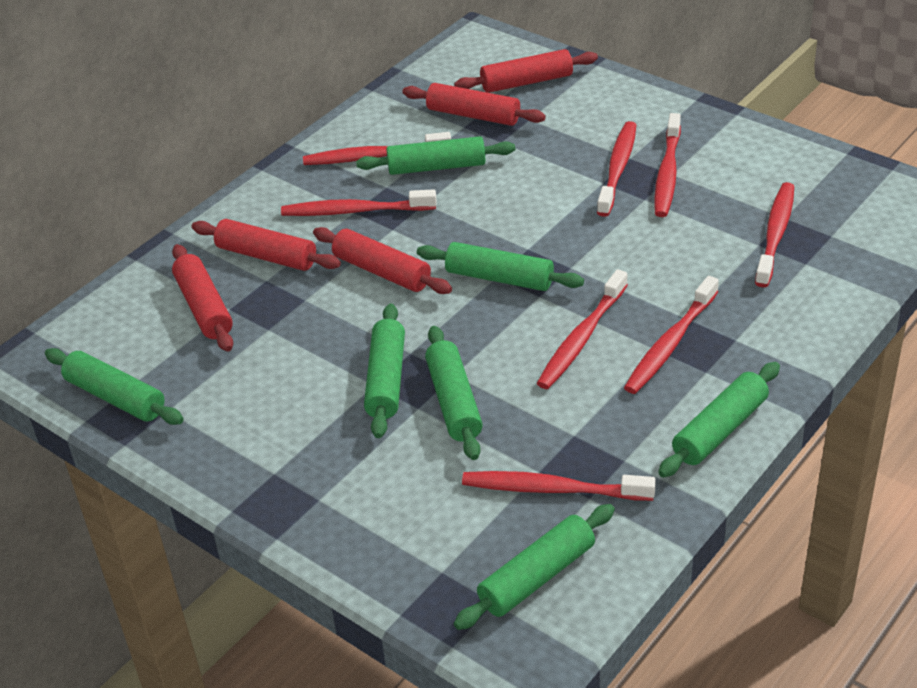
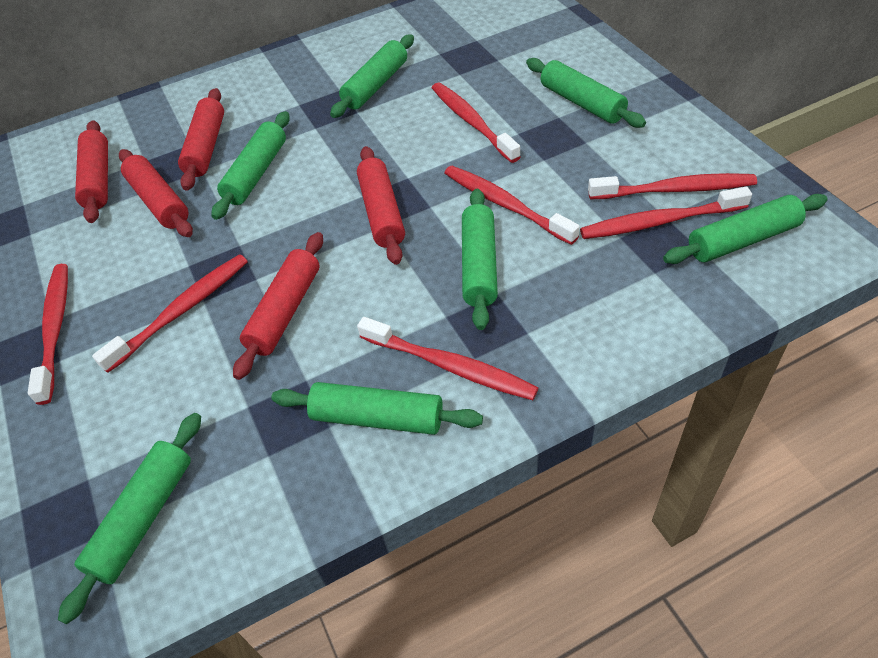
red toothbrush: 8 -> 7

